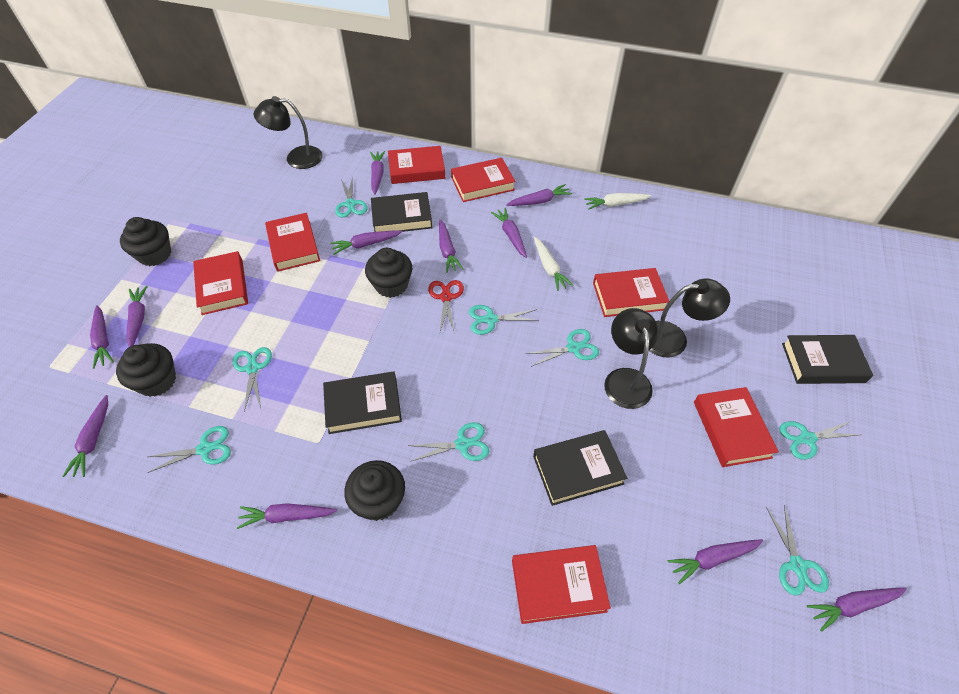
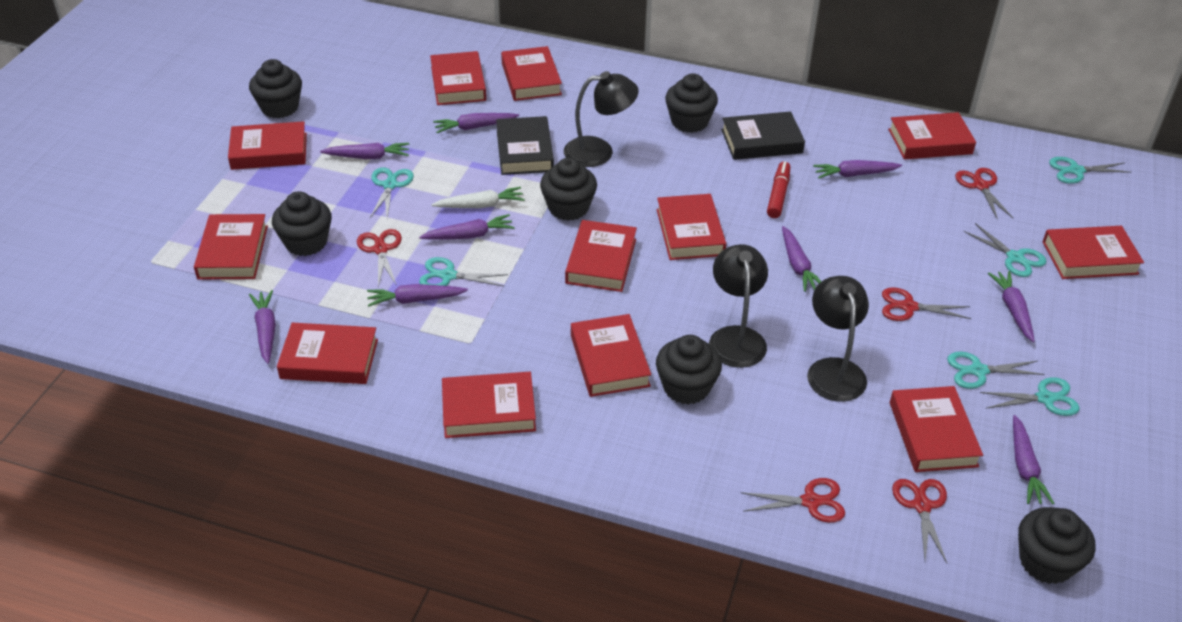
black book: 4 -> 2
black cupcake: 4 -> 6
purple carrot: 11 -> 9
red book: 7 -> 12
red marker: 0 -> 1
red scissors: 1 -> 5
turquoise scissors: 8 -> 6
white carrot: 2 -> 1

